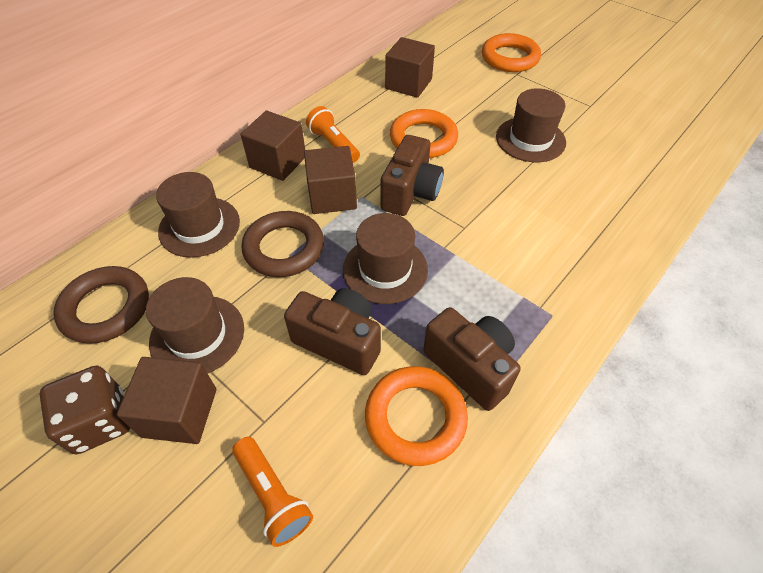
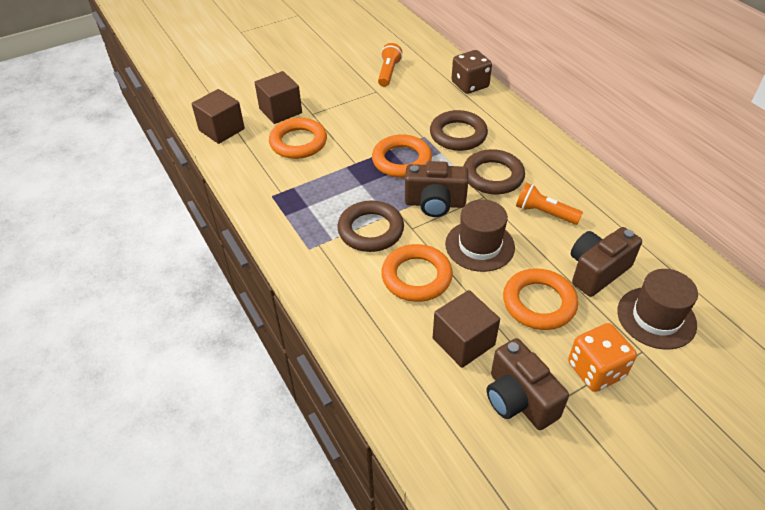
brown cube: 4 -> 3
brown hat: 4 -> 2
brown ring: 2 -> 3
orange dice: 0 -> 1
orange ring: 3 -> 4

